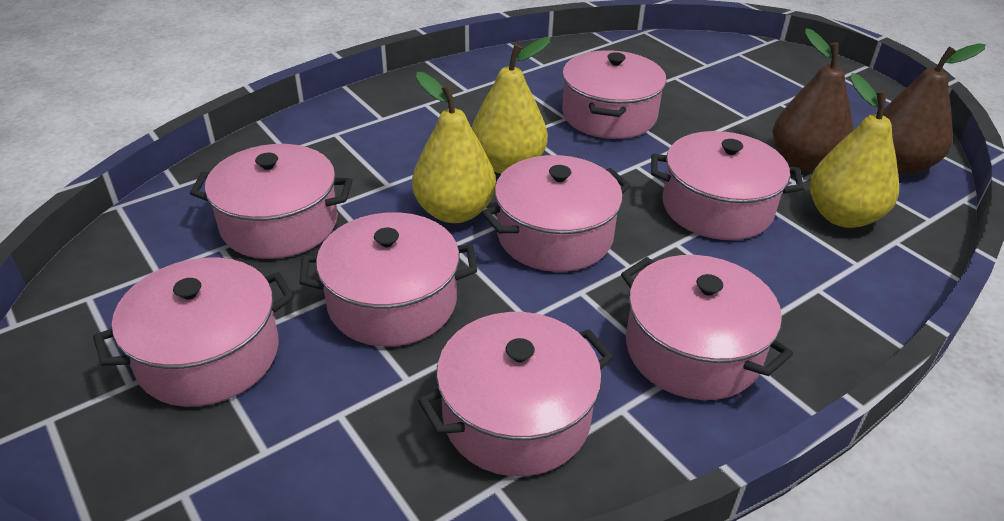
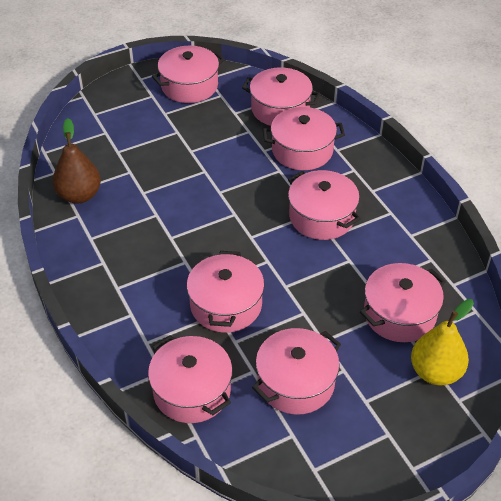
brown pear: 2 -> 1
yellow pear: 3 -> 1

